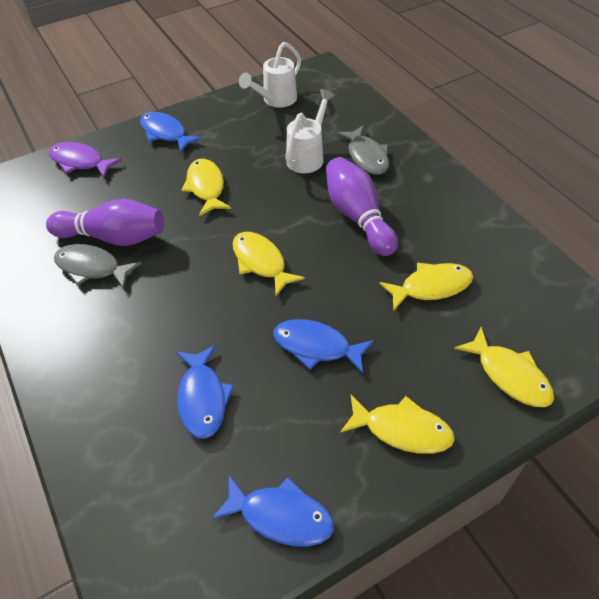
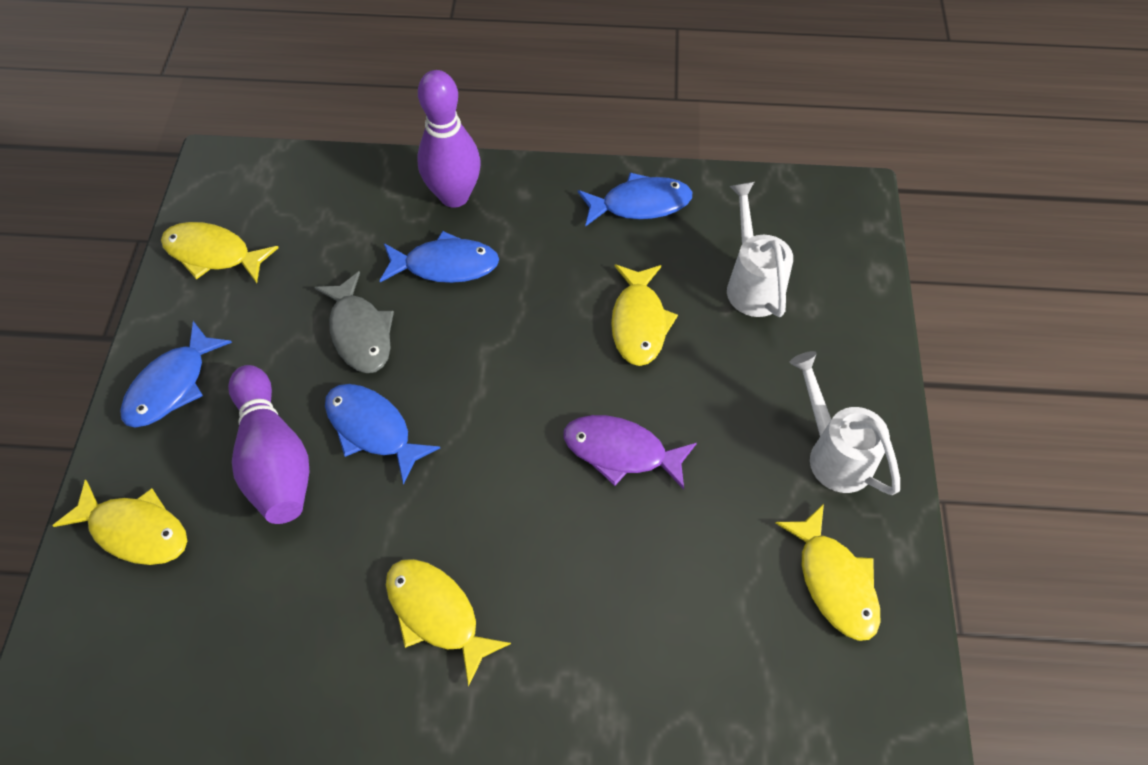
grey fish: 2 -> 1

